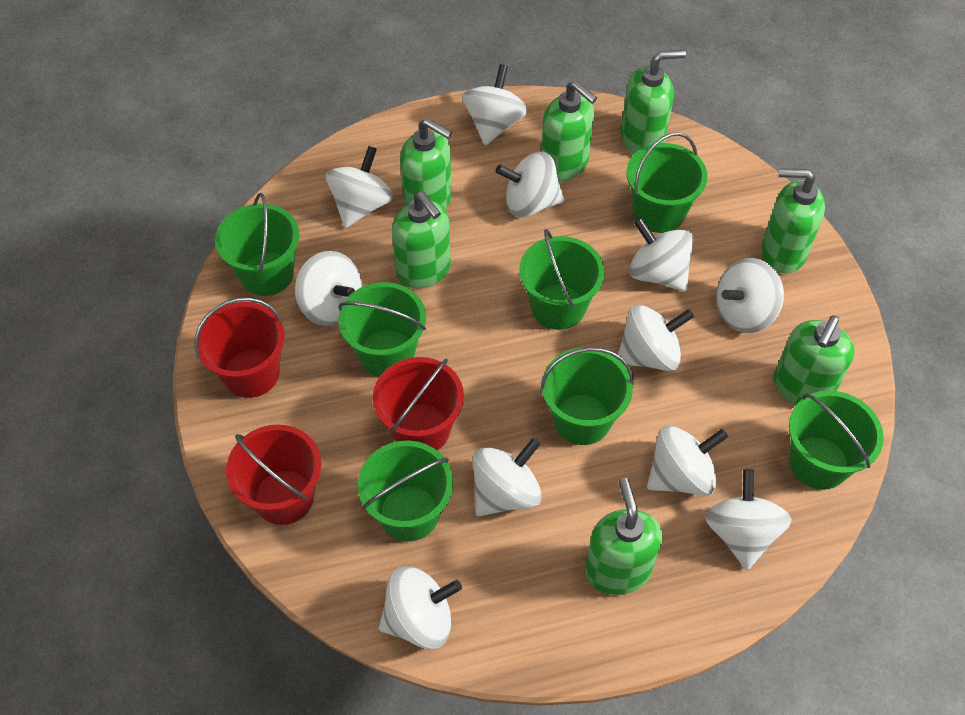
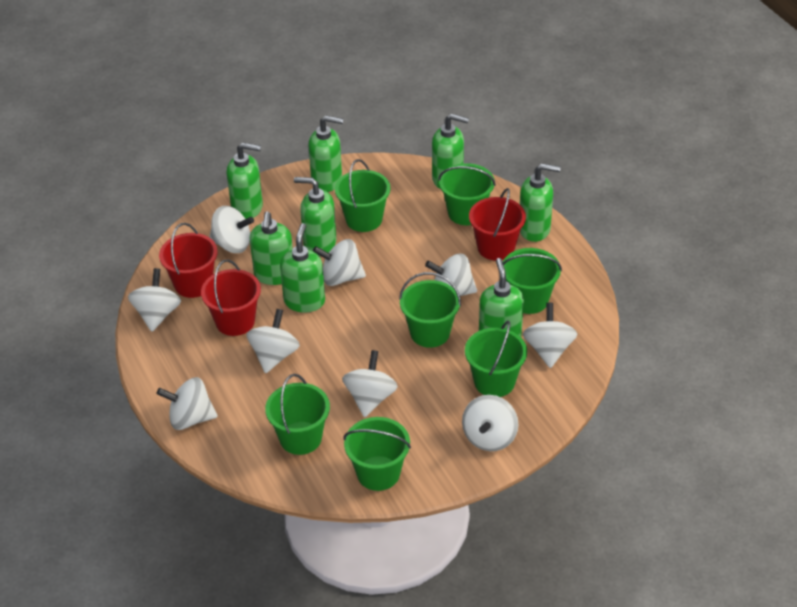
green soap dispenser: 7 -> 8
white spinning top: 11 -> 9

